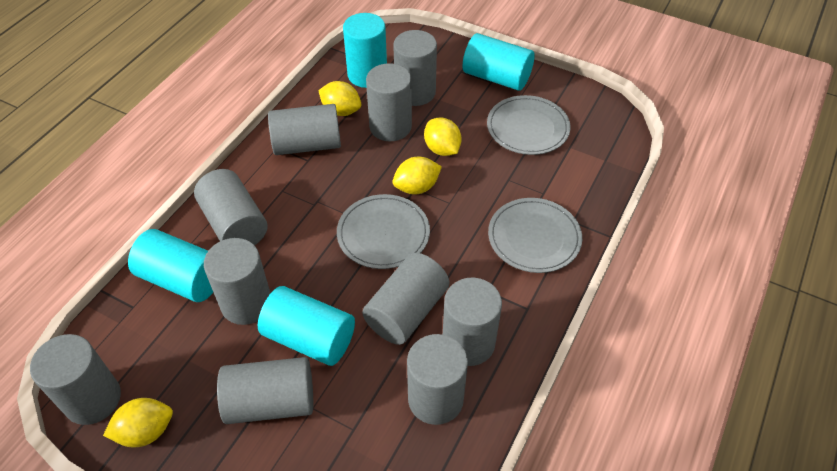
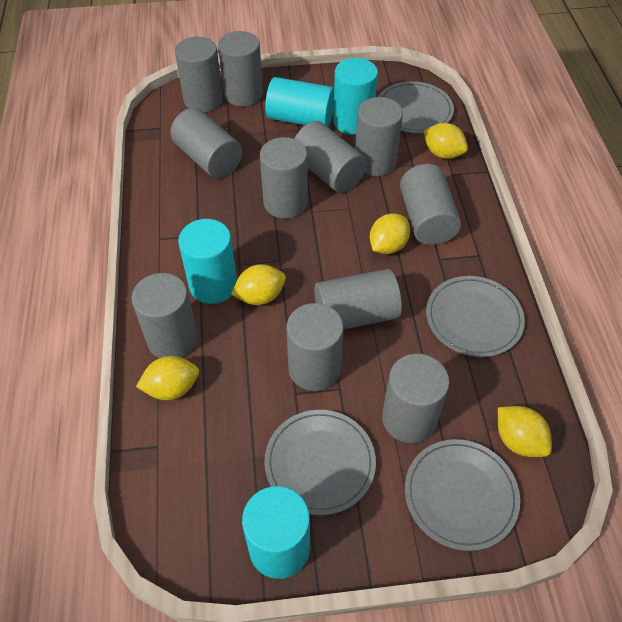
grey cylinder: 10 -> 11
grey plate: 3 -> 4
yellow lemon: 4 -> 5

